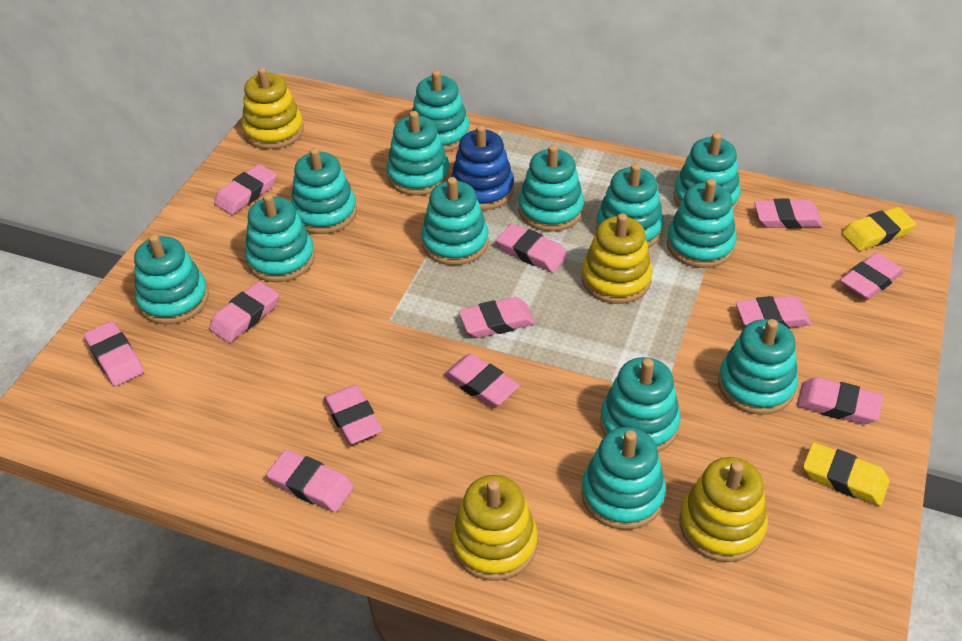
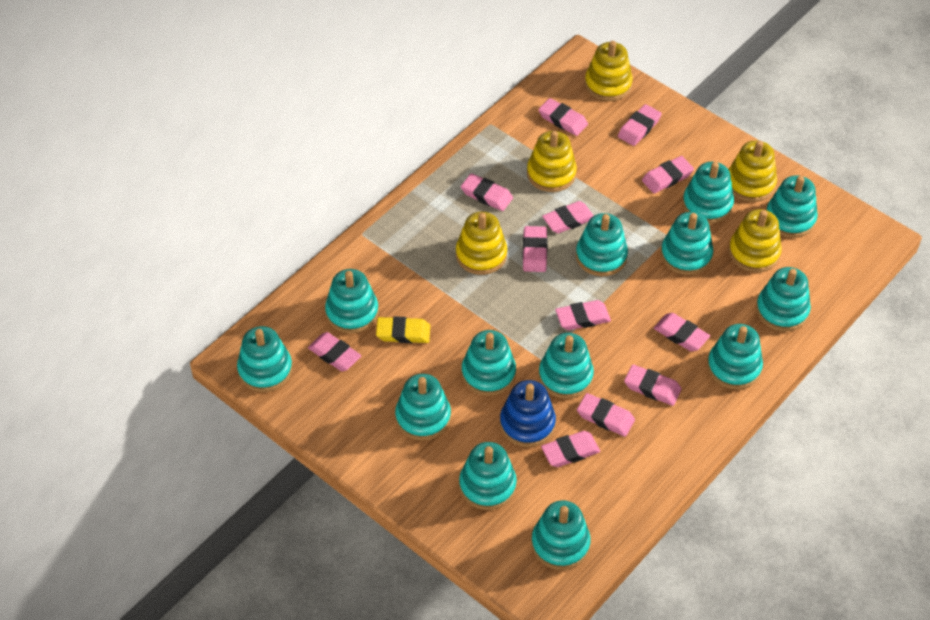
yellow eraser: 2 -> 1
yellow stacking toy: 4 -> 5

